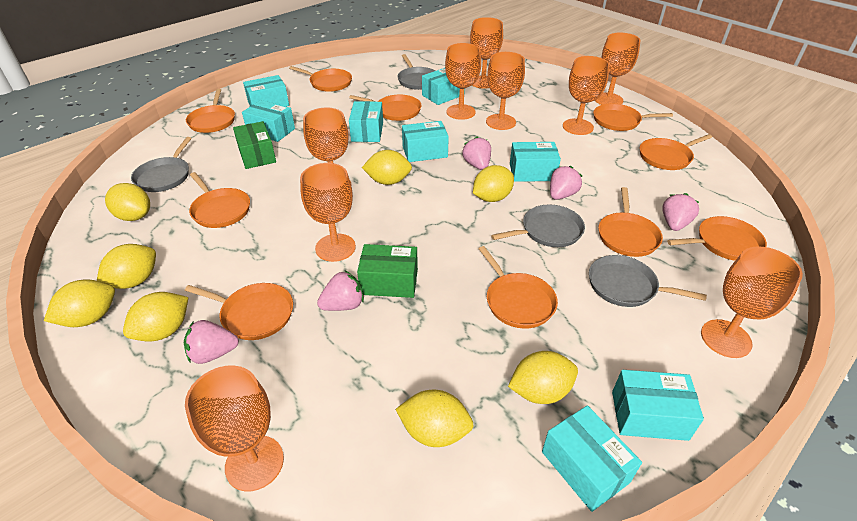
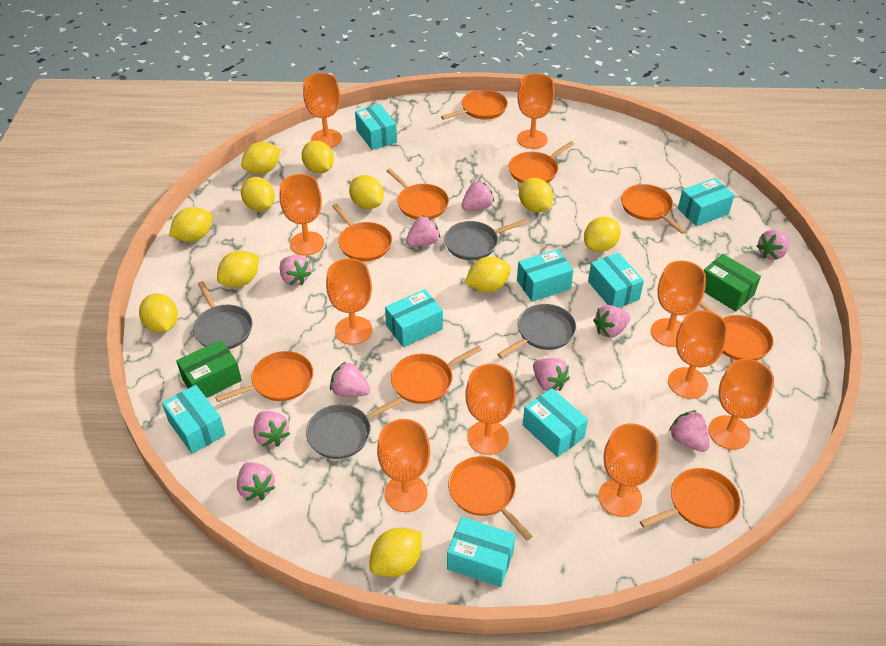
orange goblet: 9 -> 10
pink strawberry: 5 -> 10
yellow lemon: 8 -> 11

